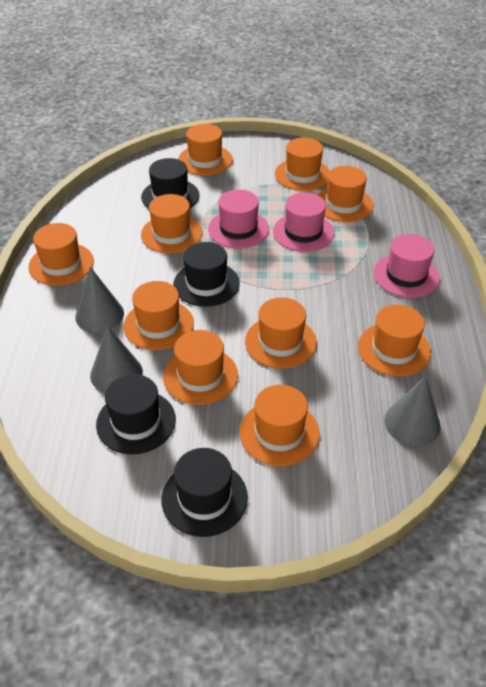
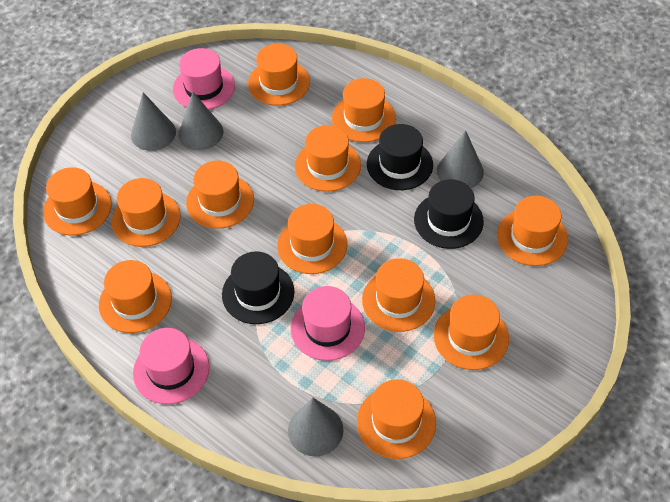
black hat: 4 -> 3
grey cone: 3 -> 4
orange hat: 10 -> 12

